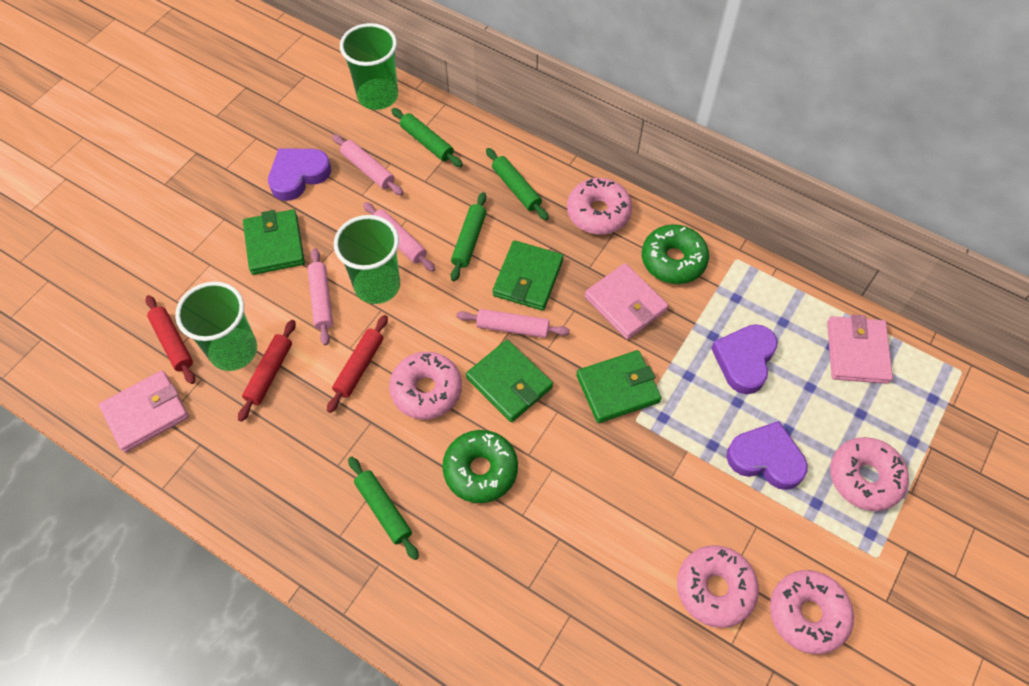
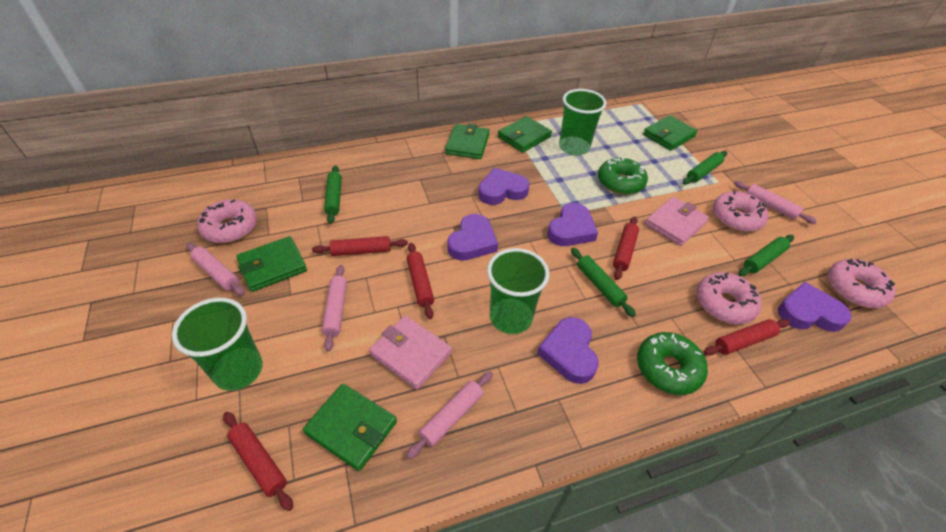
green wallet: 4 -> 5
pink donut: 5 -> 4
pink wallet: 3 -> 2
purple heart: 3 -> 5
red rolling pin: 3 -> 5

